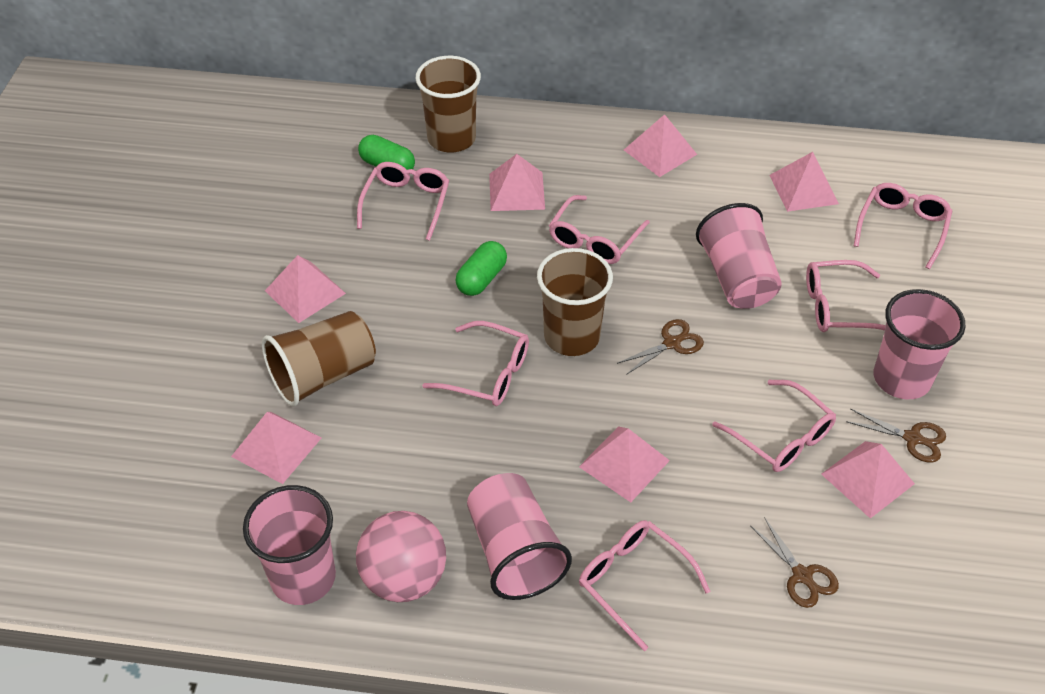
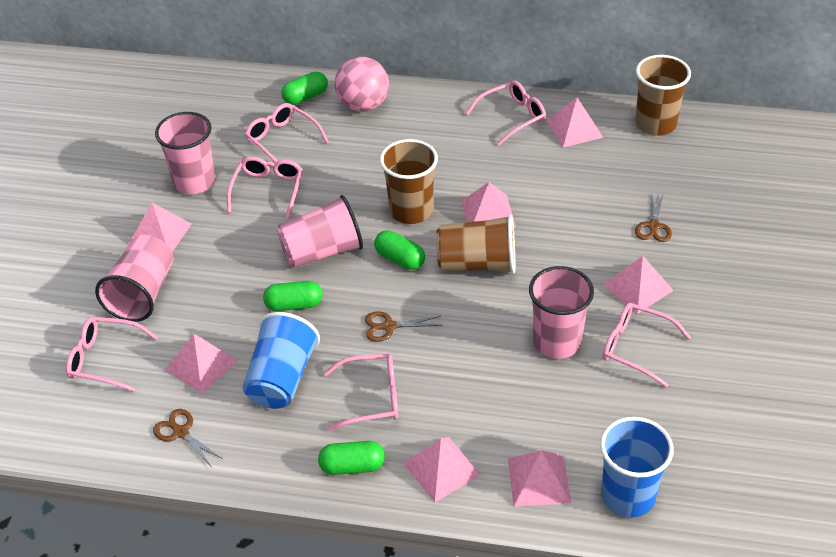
blue cup: 0 -> 2
green capsule: 2 -> 4
pink glasses: 7 -> 6

